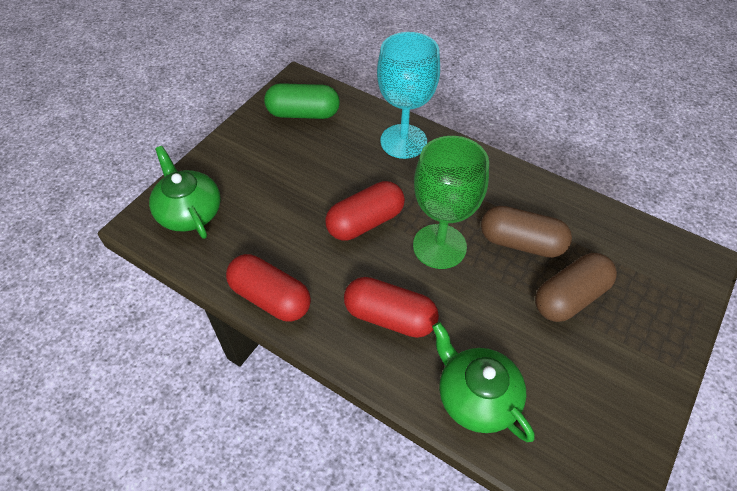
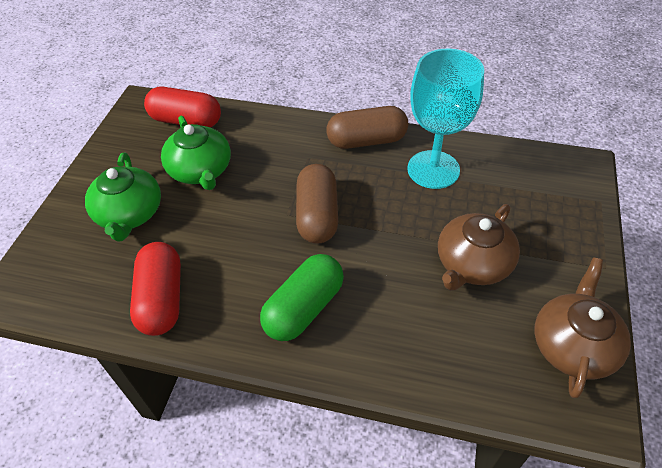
brown teapot: 0 -> 2
green goblet: 1 -> 0
red capsule: 3 -> 2

